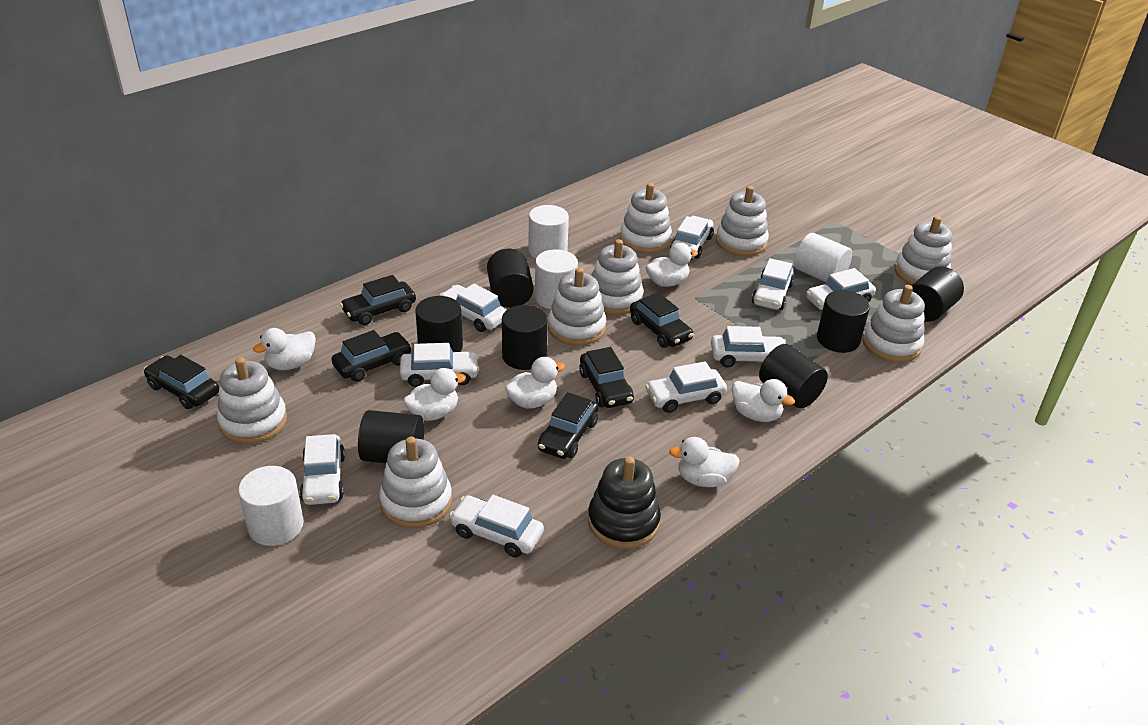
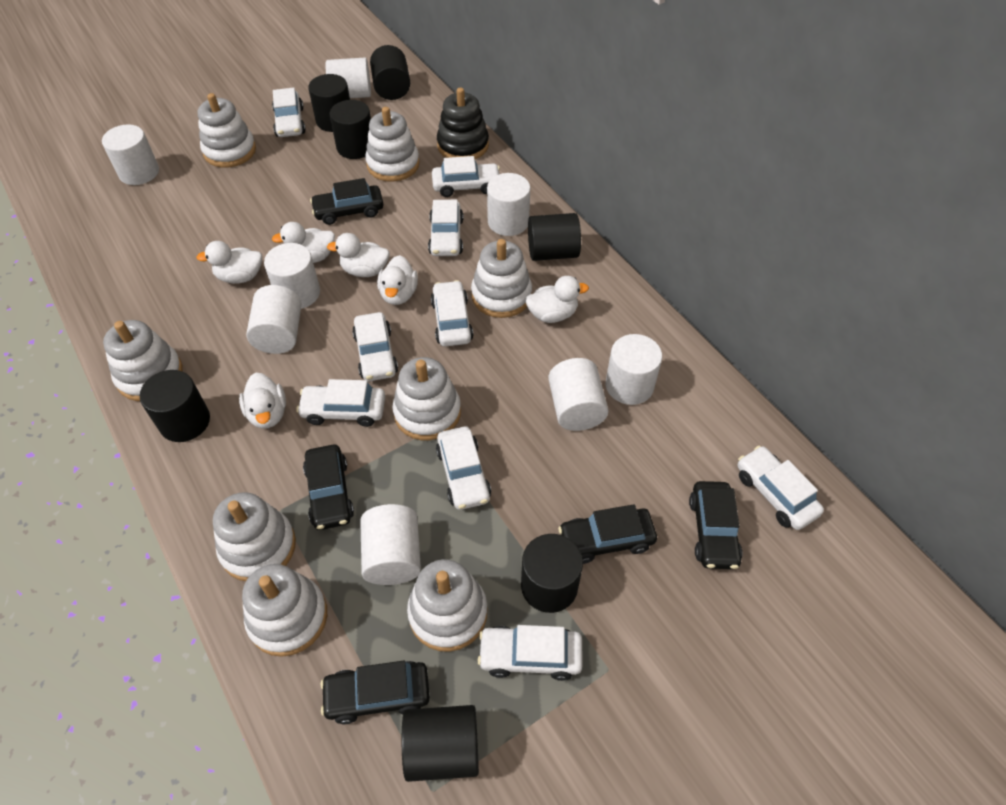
black car: 6 -> 5
white cylinder: 4 -> 8

